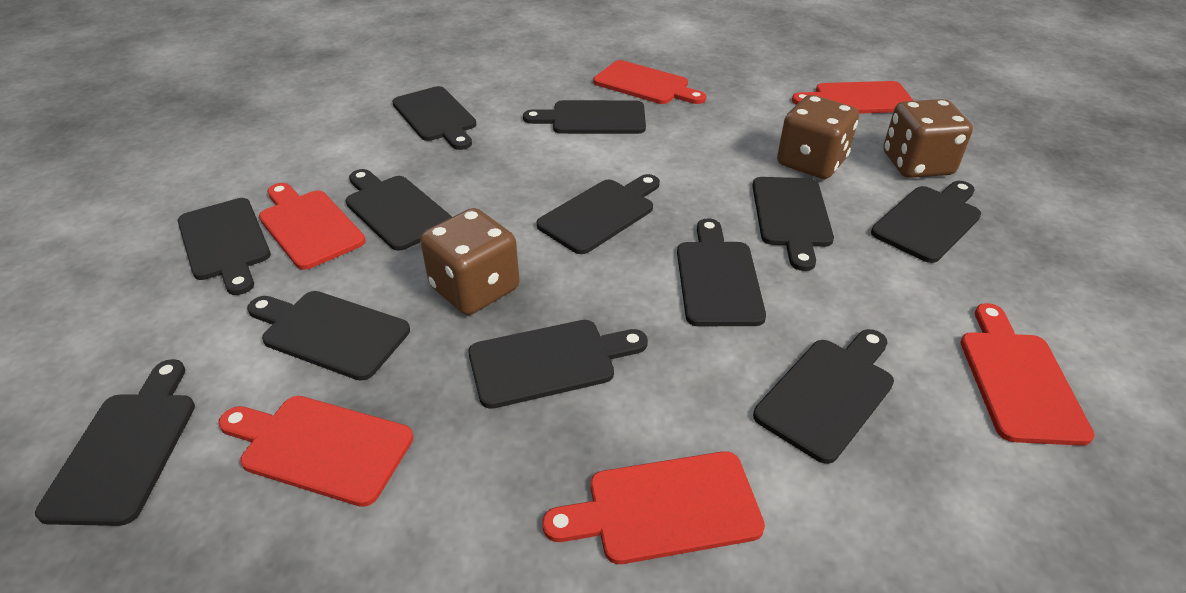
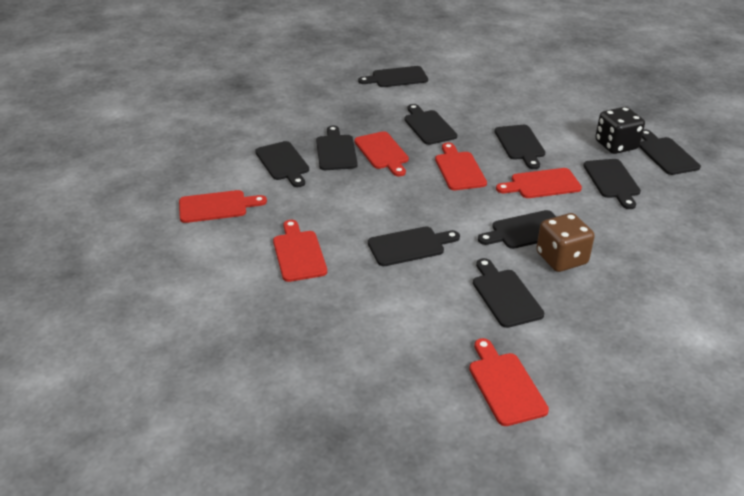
black cutting board: 12 -> 10
black dice: 0 -> 1
brown dice: 3 -> 1

